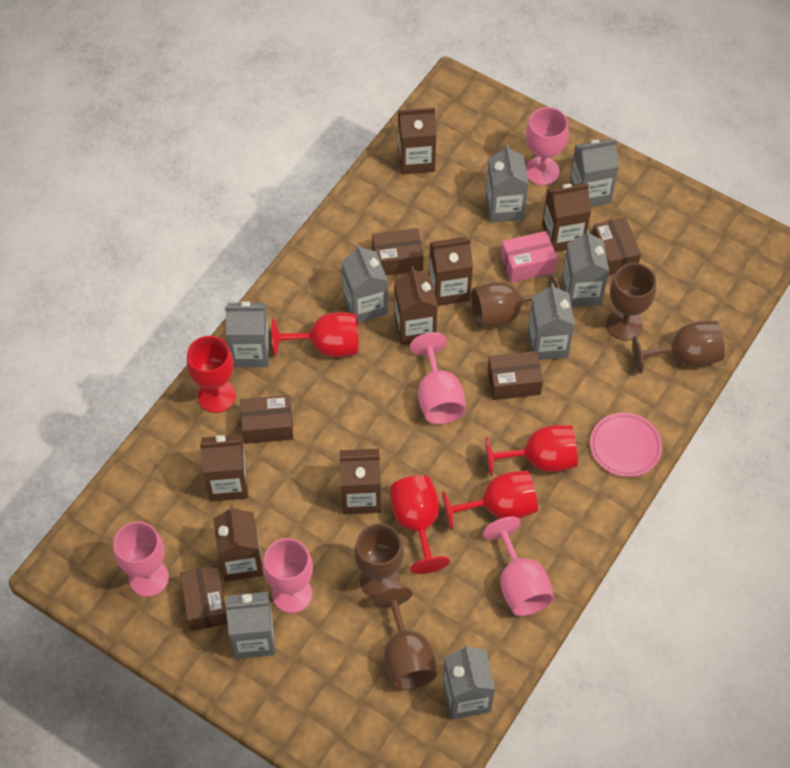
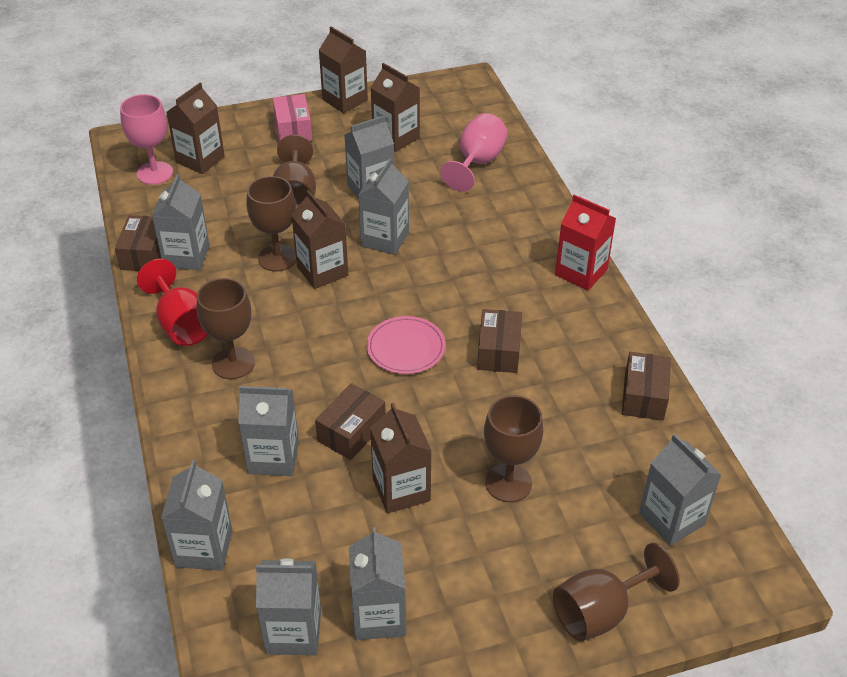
brown box: 5 -> 4
brown carton: 7 -> 5
pink goblet: 5 -> 2
red carton: 0 -> 1
red goblet: 5 -> 1

